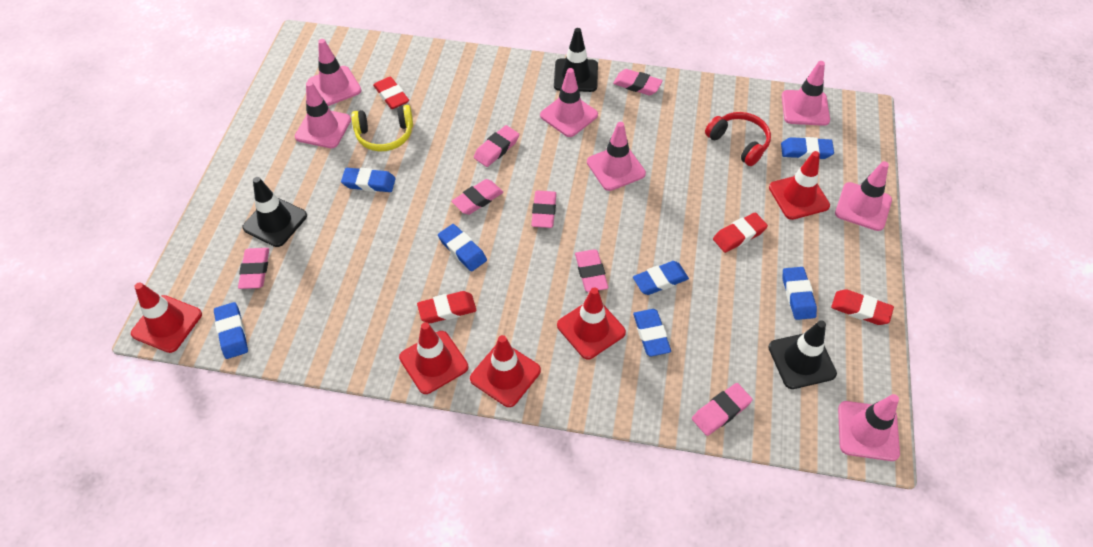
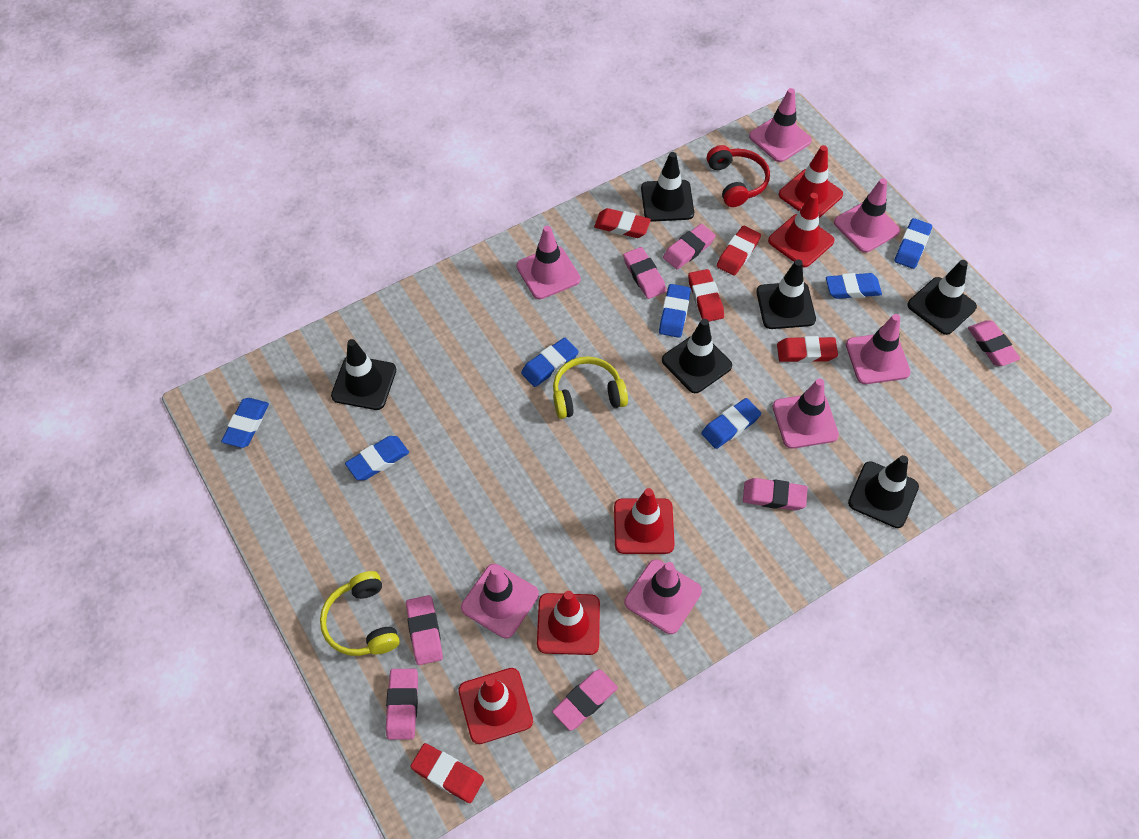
black traffic cone: 3 -> 6
red eraser: 4 -> 5
yellow headphones: 1 -> 2

